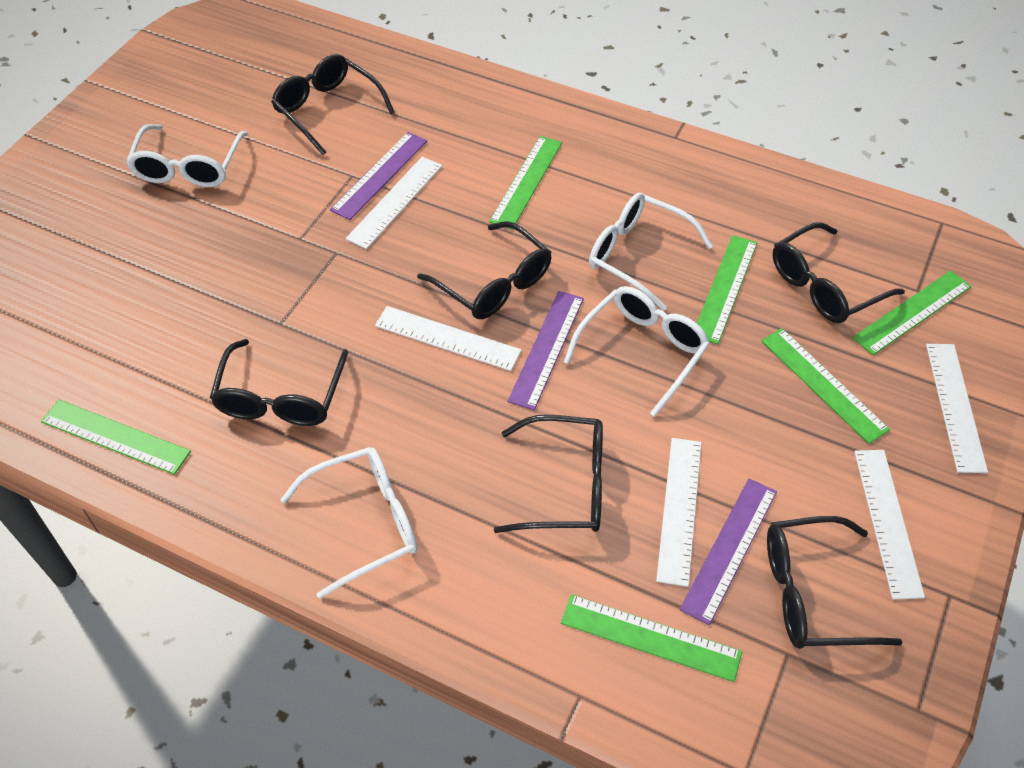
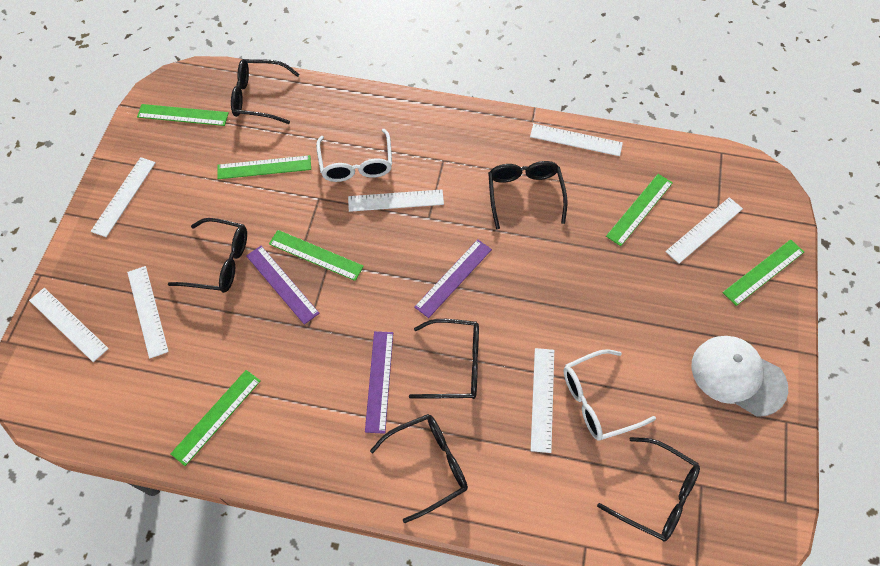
white cap: 0 -> 1
white glasses: 4 -> 2
white ruler: 5 -> 7

